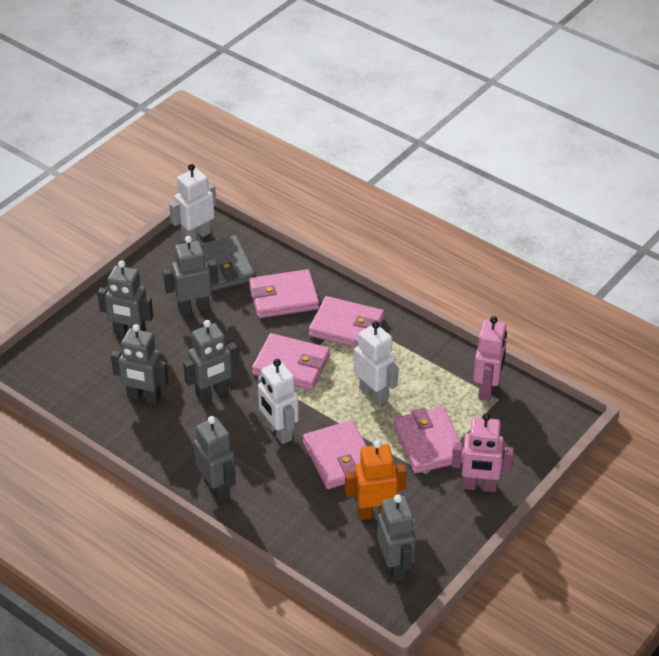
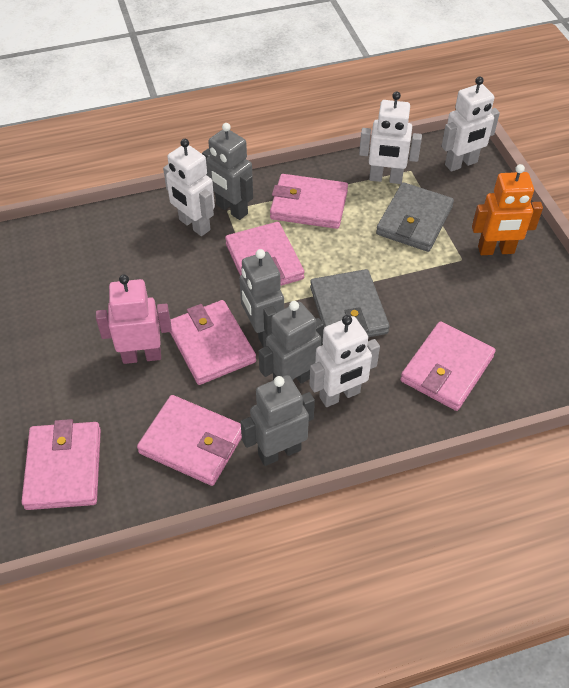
grey robot: 6 -> 4
grey wallet: 1 -> 2
pink robot: 2 -> 1
pink wallet: 5 -> 6
white robot: 3 -> 4

